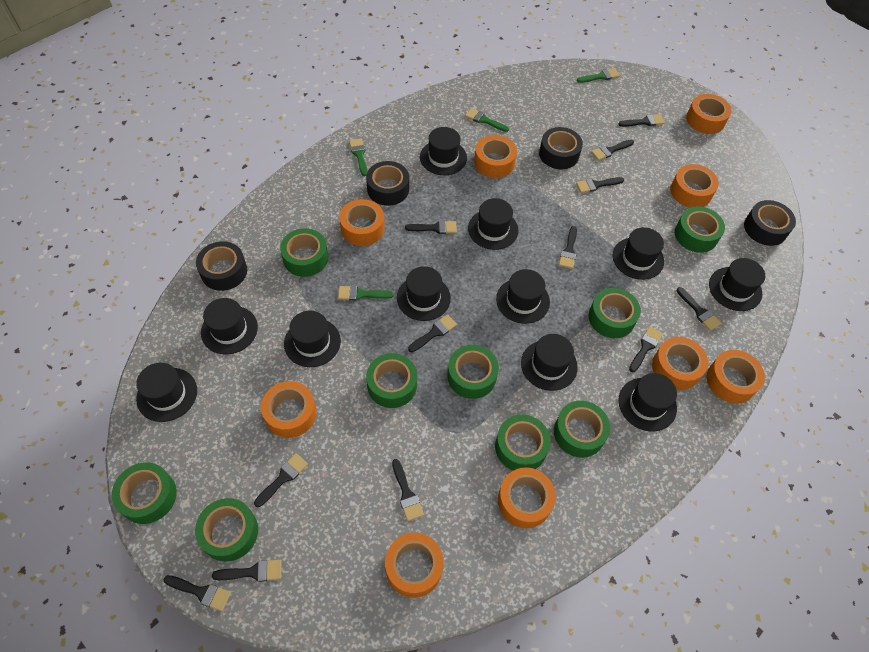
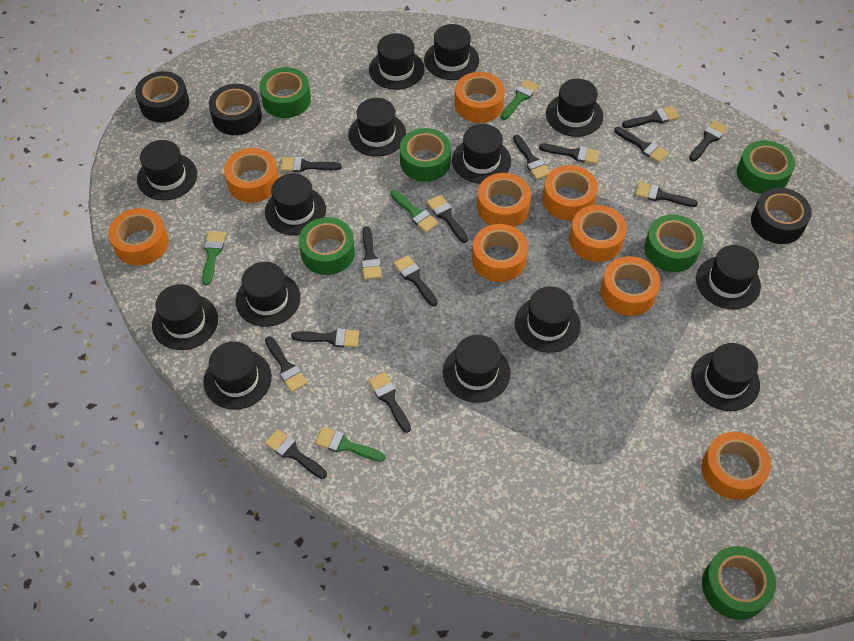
black brush: 12 -> 14
black hat: 11 -> 14
black tape: 4 -> 3
green tape: 9 -> 6

